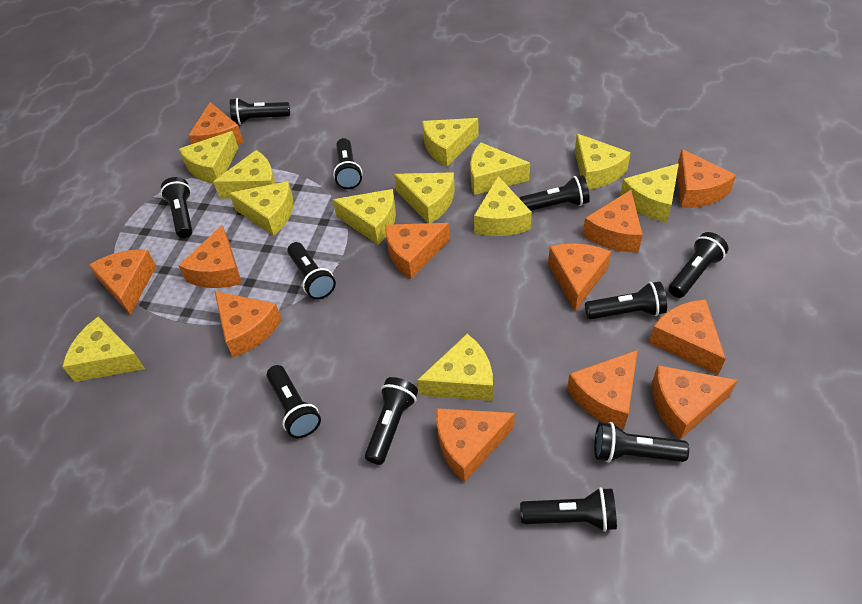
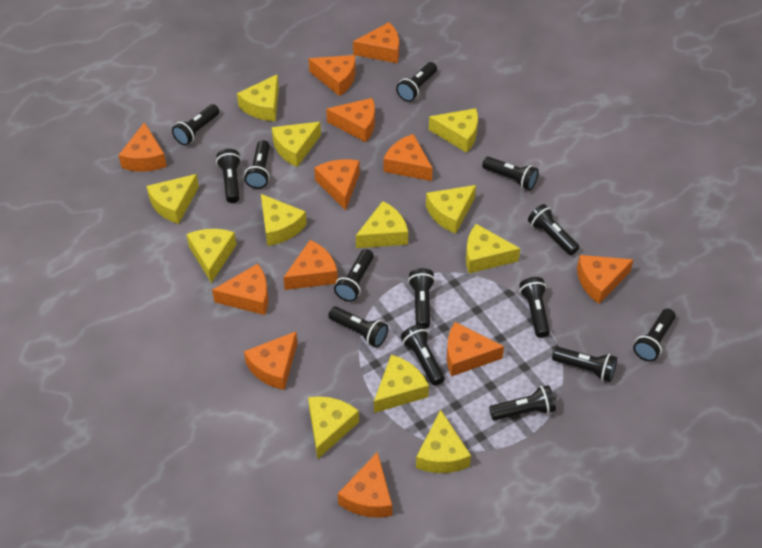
black flashlight: 11 -> 14

